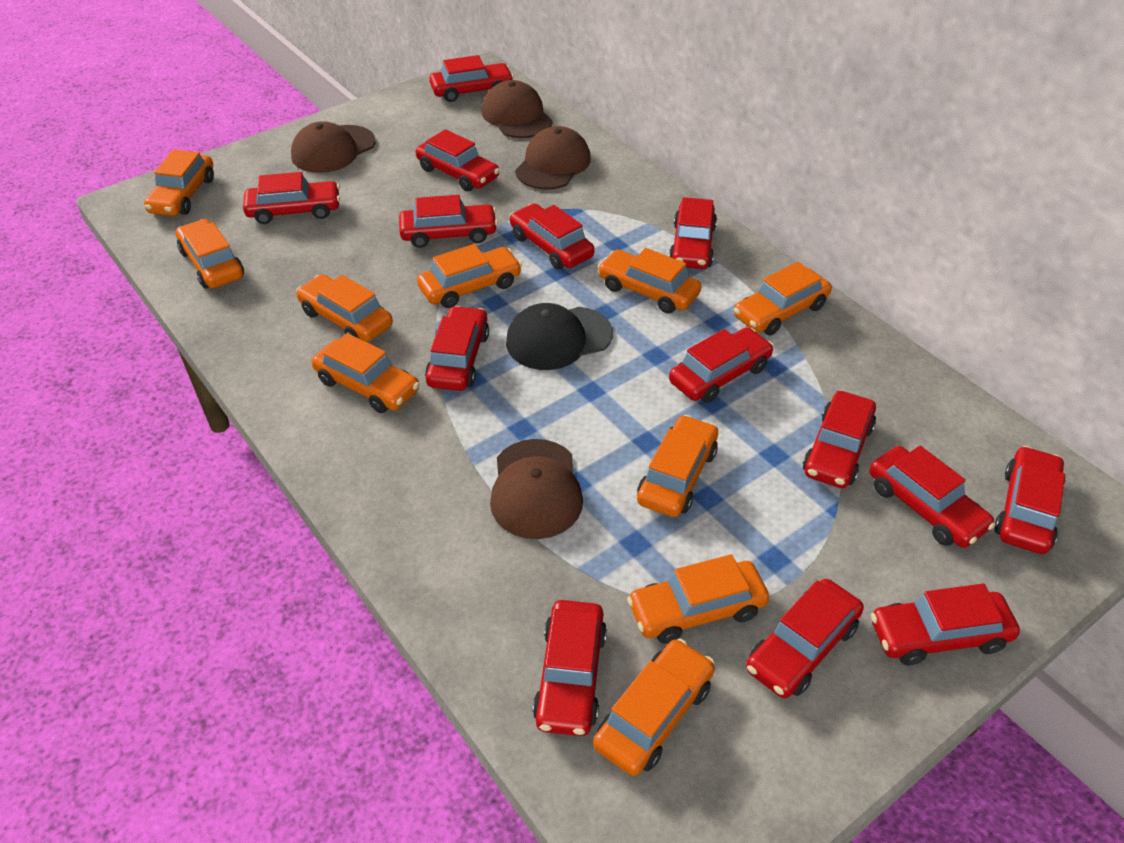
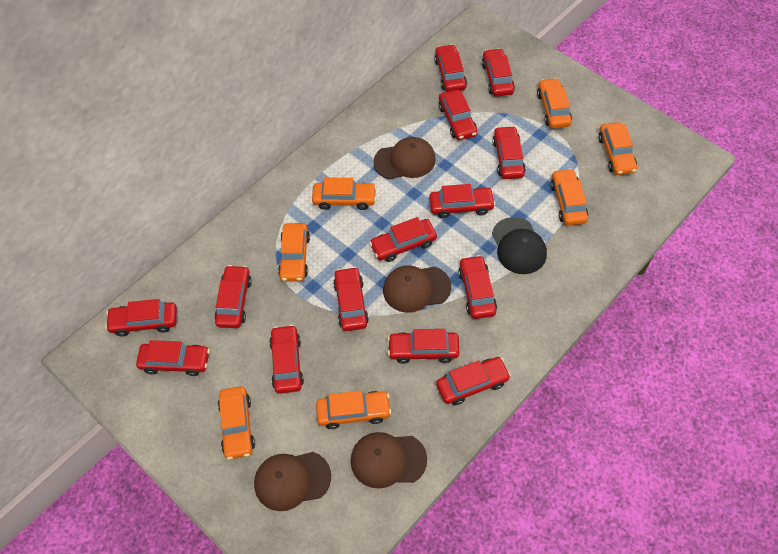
orange car: 10 -> 7

